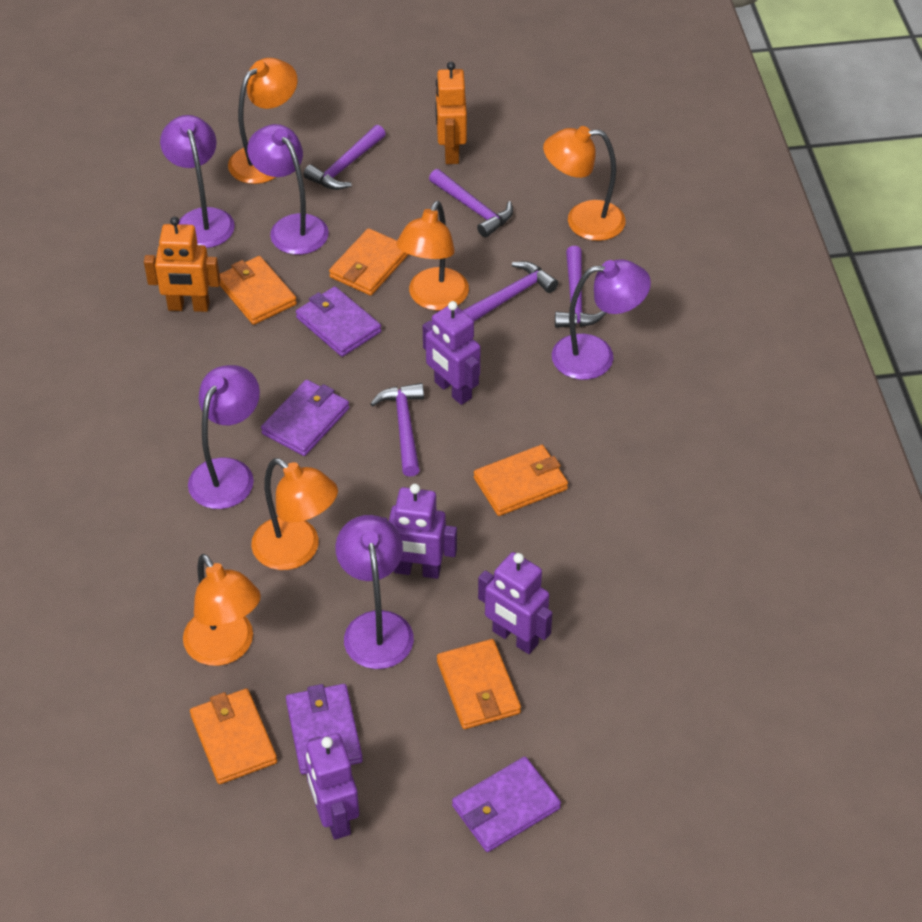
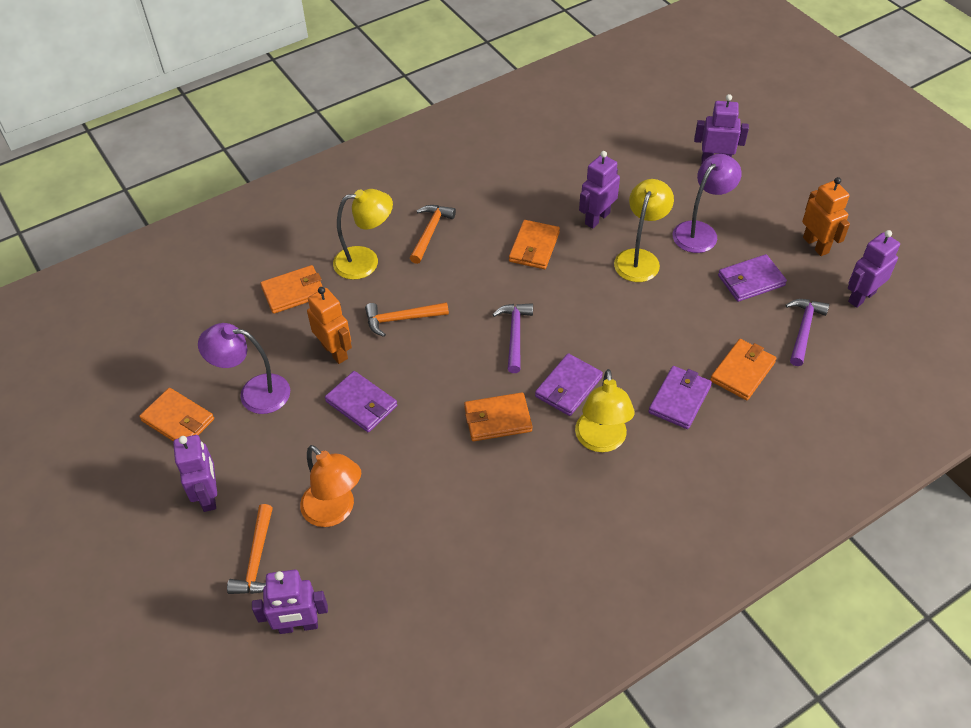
orange hammer: 0 -> 3
orange lamp: 5 -> 1
purple hammer: 5 -> 2
purple lamp: 5 -> 2
purple robot: 4 -> 5
yellow lamp: 0 -> 3

